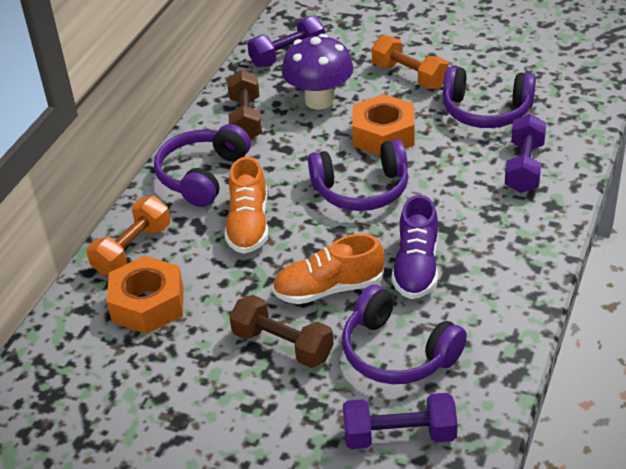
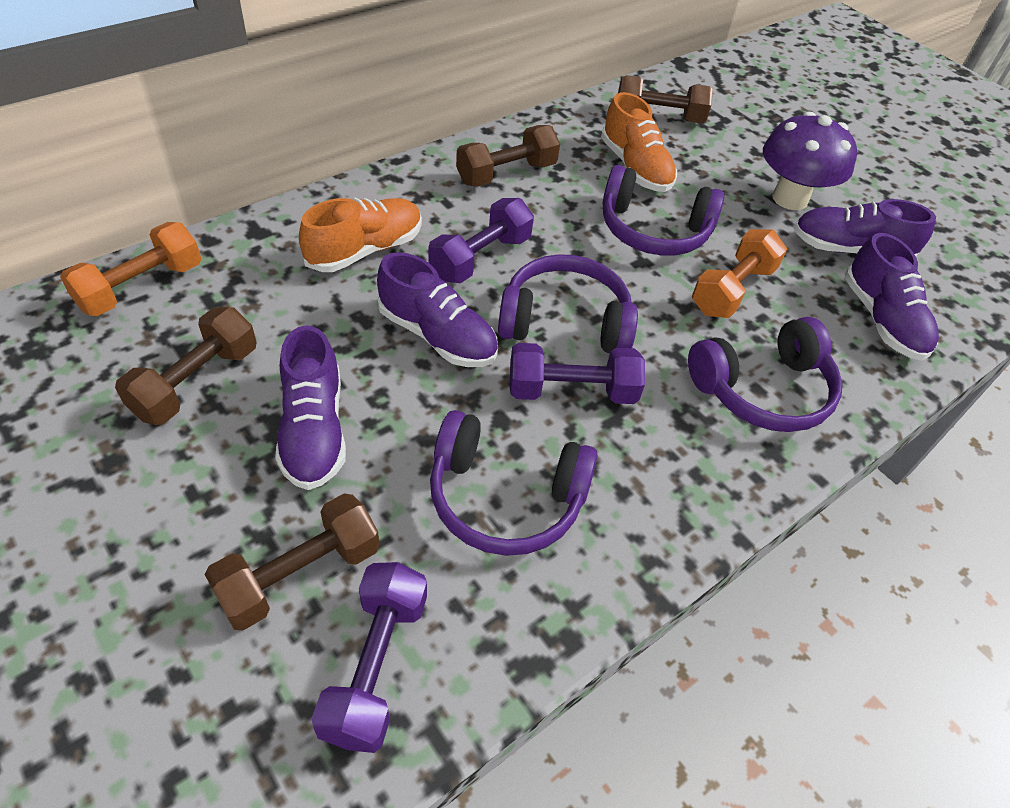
brown dumbbell: 2 -> 4
orange nut: 2 -> 0
purple shoe: 1 -> 4

